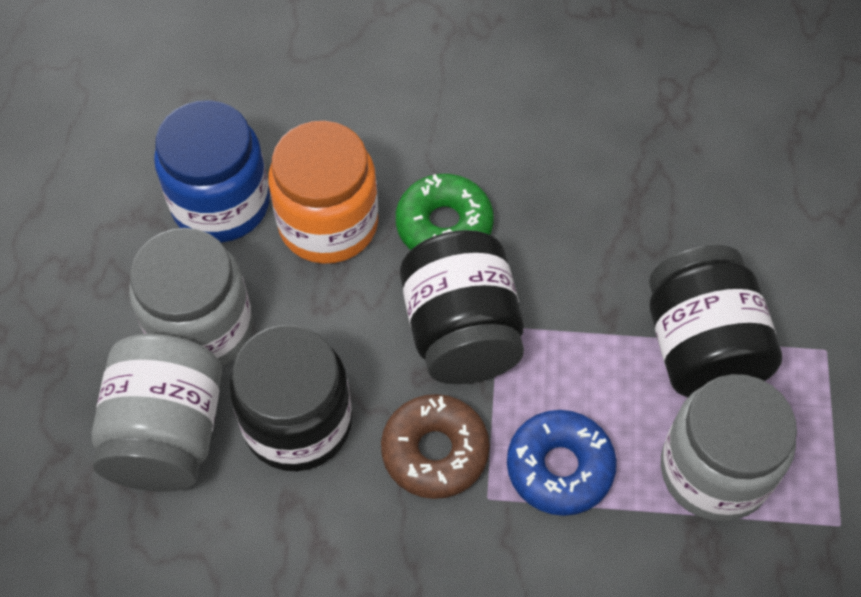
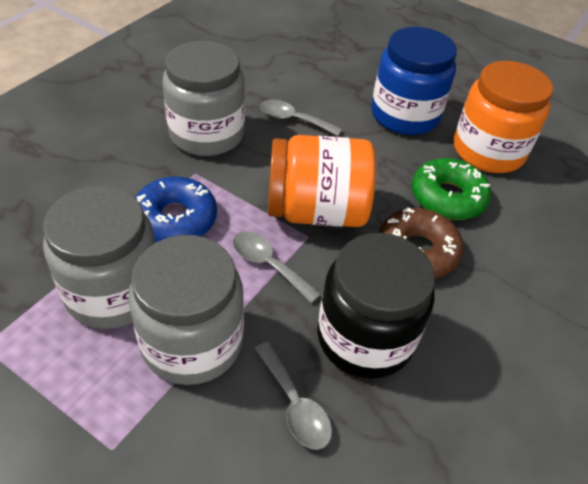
black jar: 3 -> 1
grey spoon: 0 -> 3
orange jar: 1 -> 2

